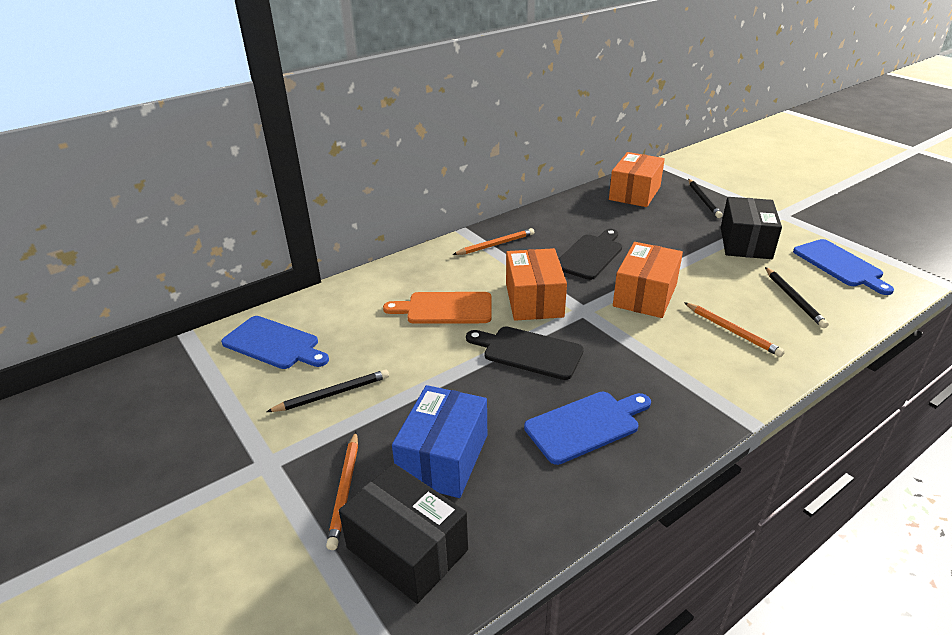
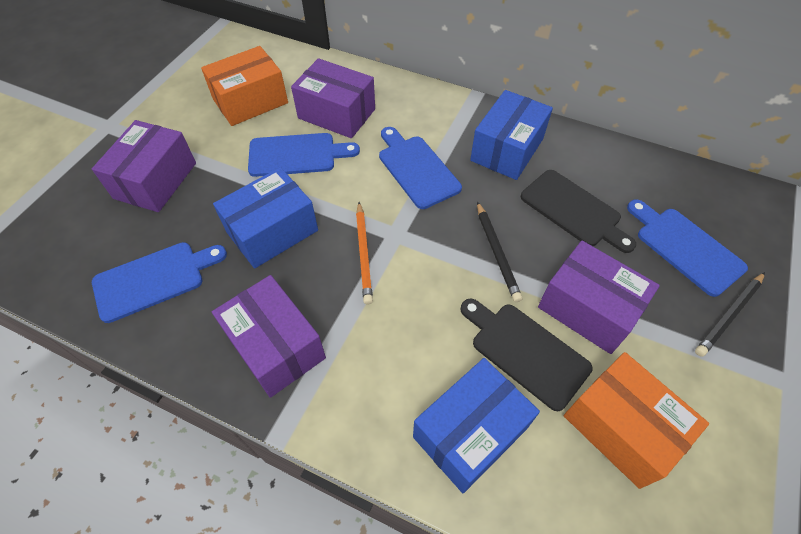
black box: 2 -> 0
black pencil: 3 -> 2
blue box: 1 -> 3
blue cutting board: 3 -> 4
orange box: 3 -> 2
orange cutting board: 1 -> 0
orange pencil: 3 -> 1
purple box: 0 -> 4

